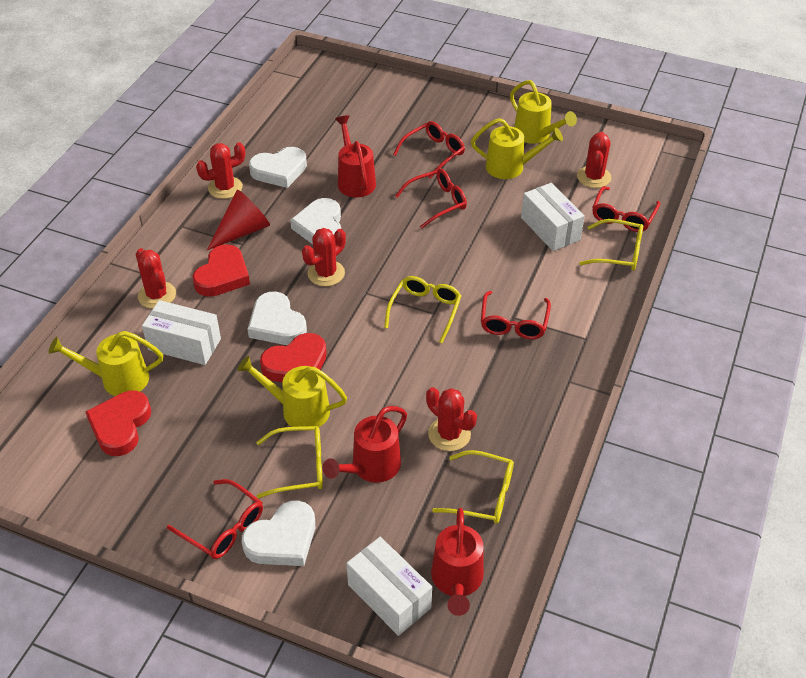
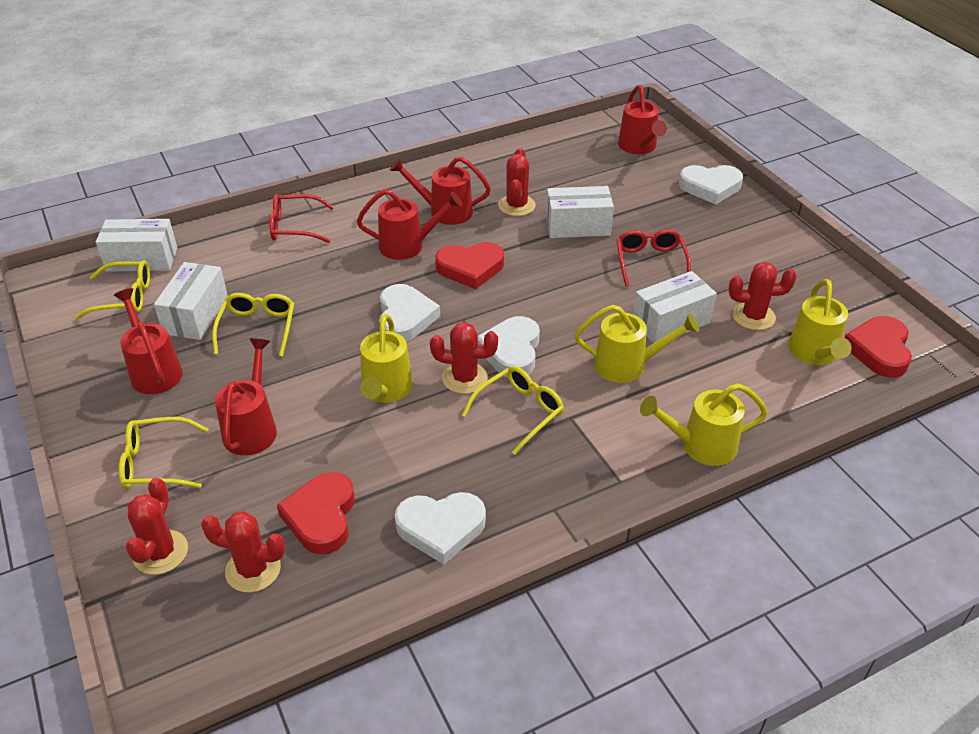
red cone: 1 -> 0
red glasses: 5 -> 2
red watering can: 3 -> 5
white box: 3 -> 4

